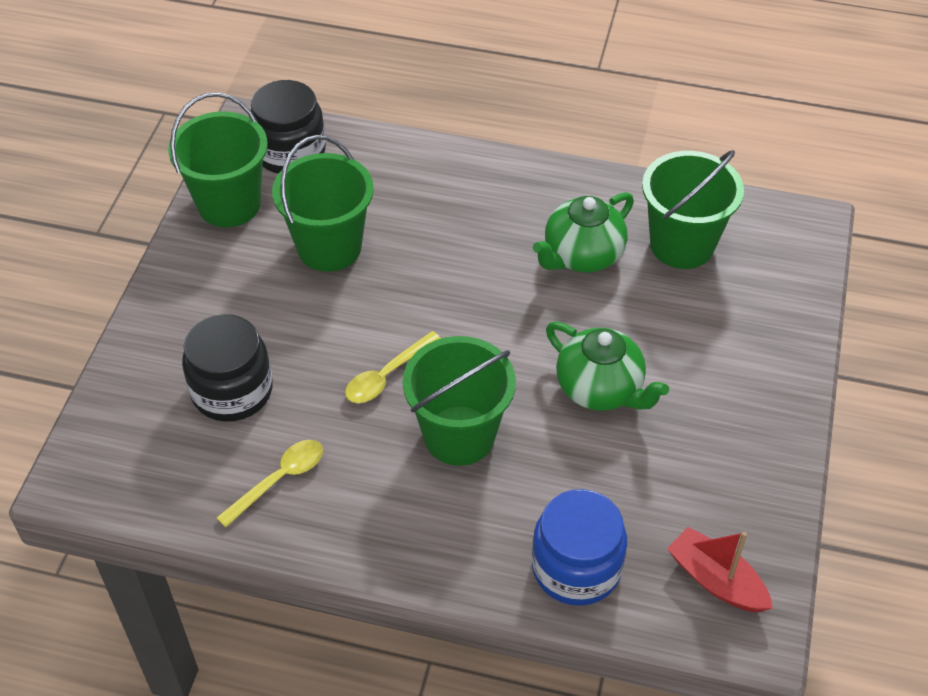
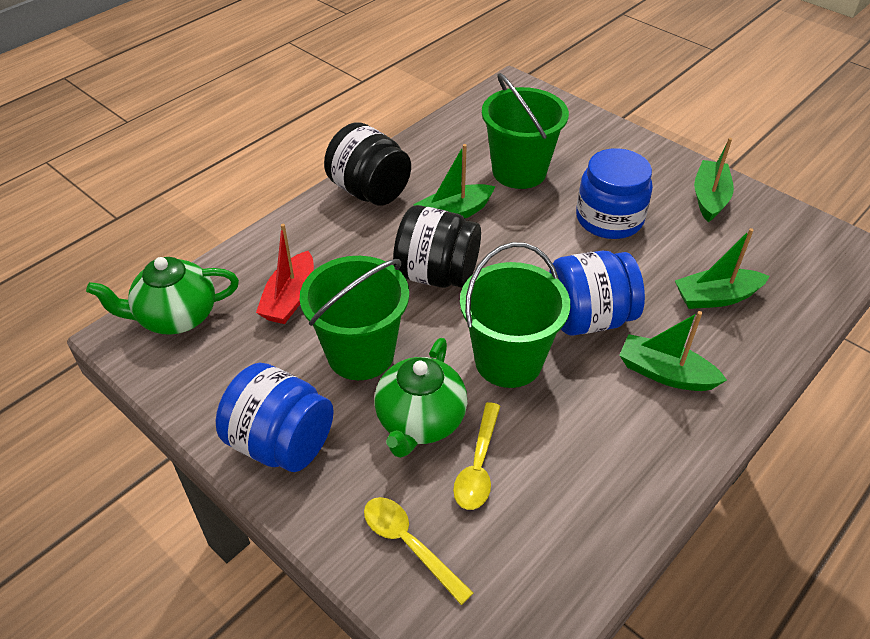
blue jar: 1 -> 3
green boat: 0 -> 4
green bucket: 4 -> 3

